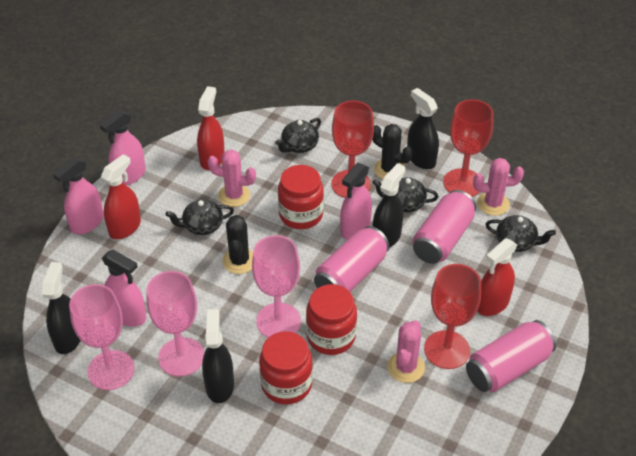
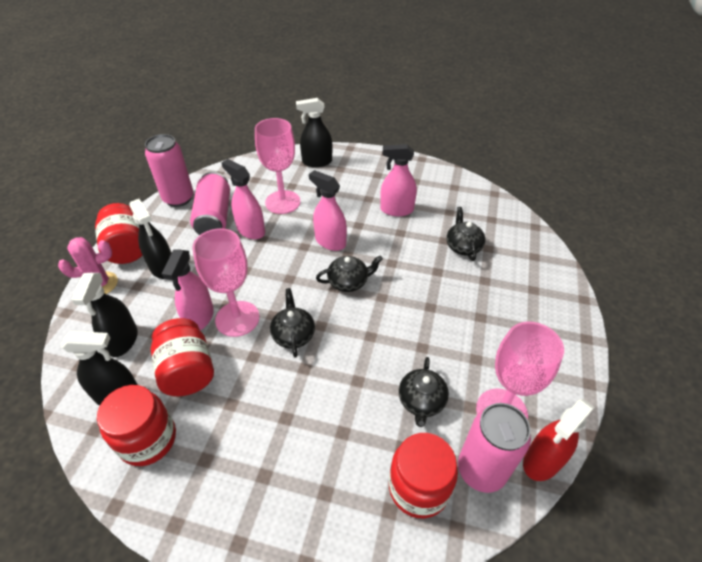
black cactus: 2 -> 0
pink cactus: 3 -> 1
red goblet: 3 -> 0
red jar: 3 -> 4
red spray bottle: 3 -> 1

